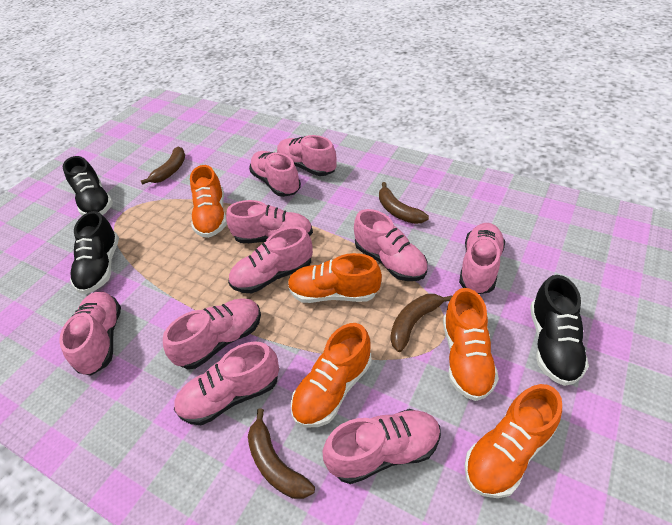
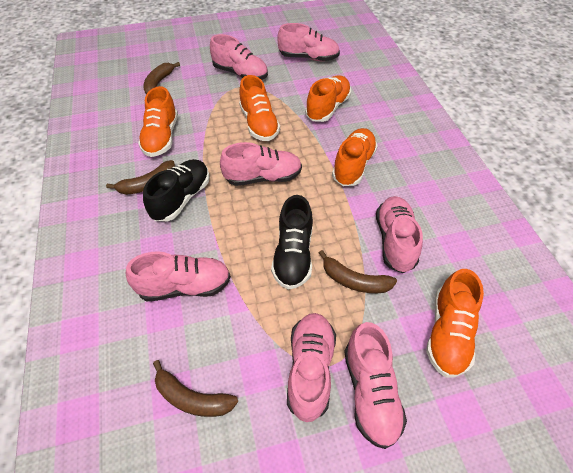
black shoe: 3 -> 2
pink shoe: 10 -> 7

